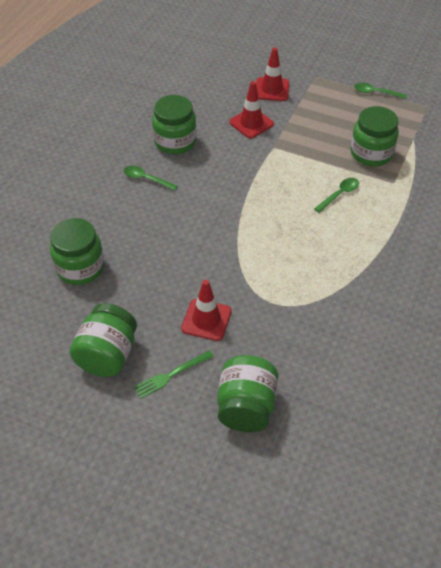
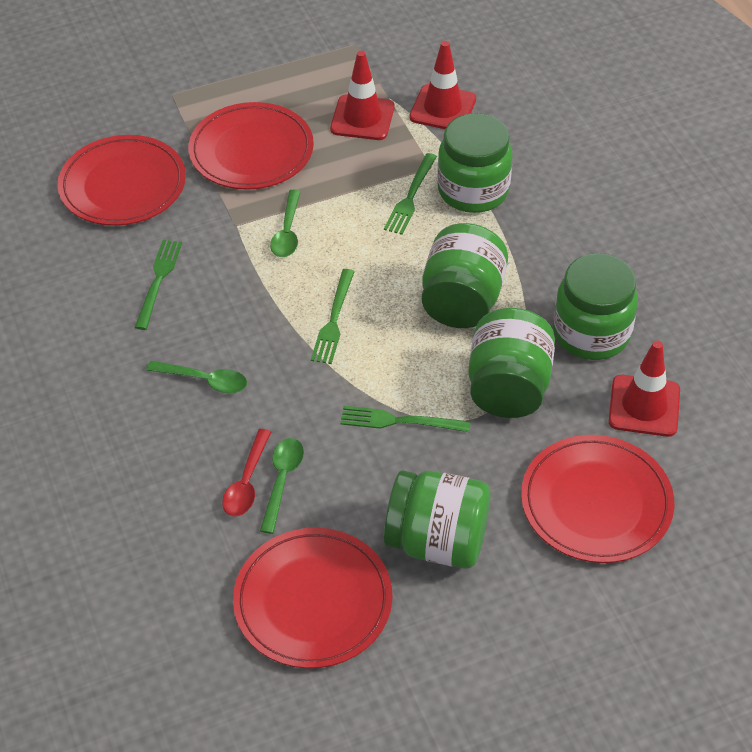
green fork: 1 -> 4
red plate: 0 -> 4
red spoon: 0 -> 1

